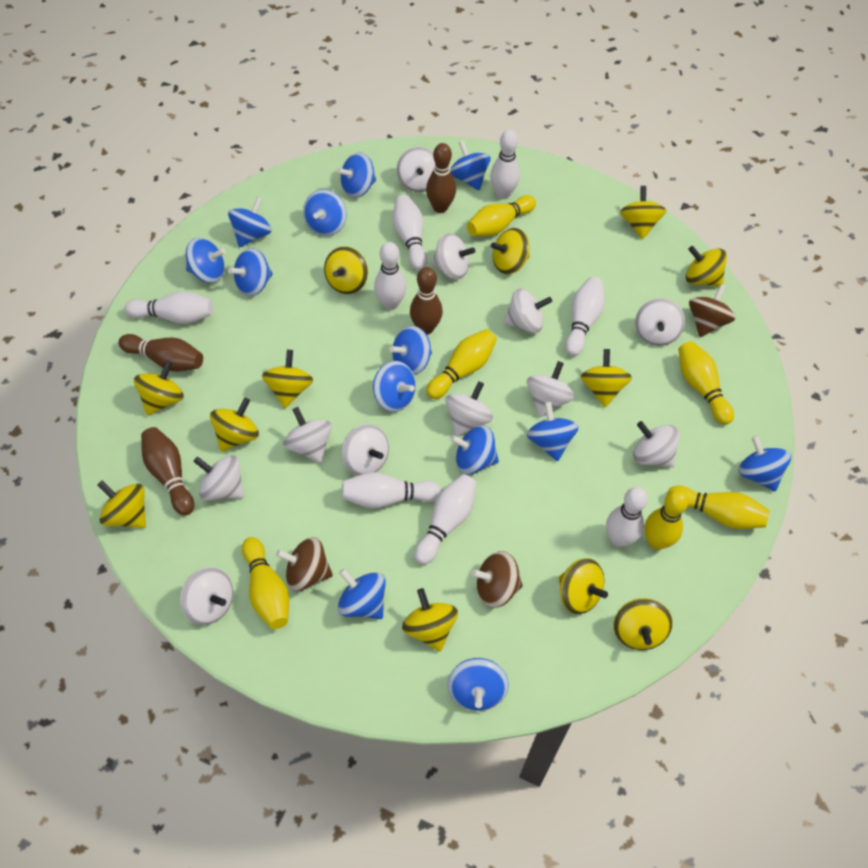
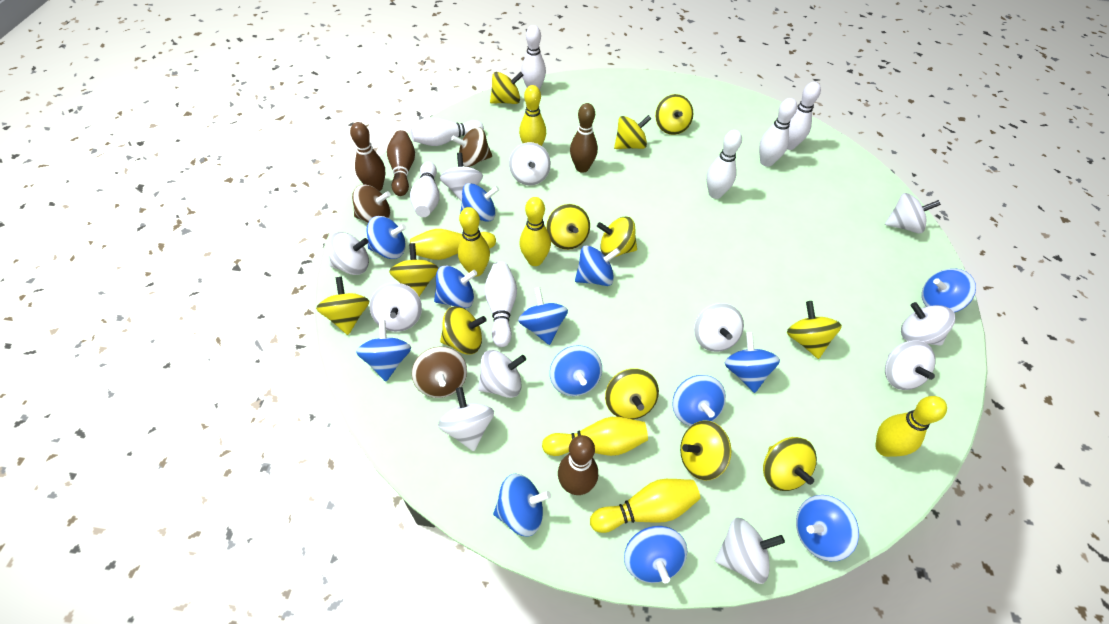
white bowling pin: 8 -> 7
yellow bowling pin: 6 -> 7

